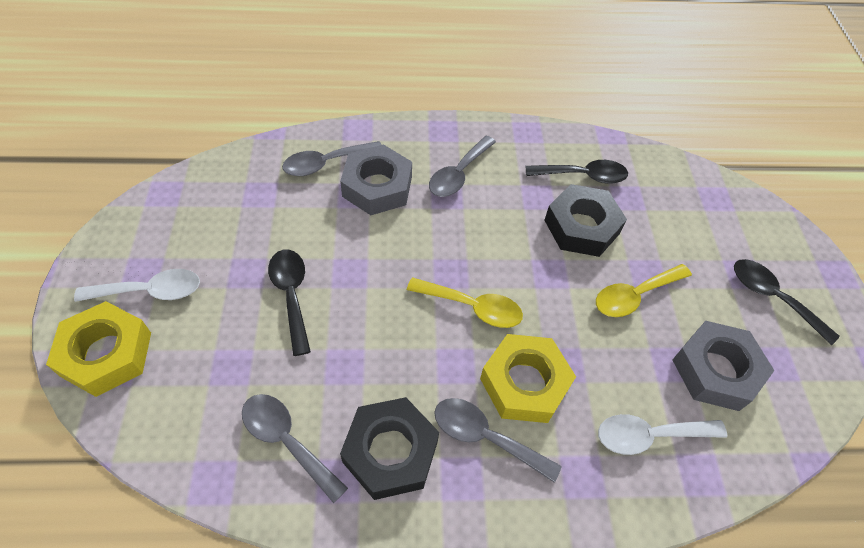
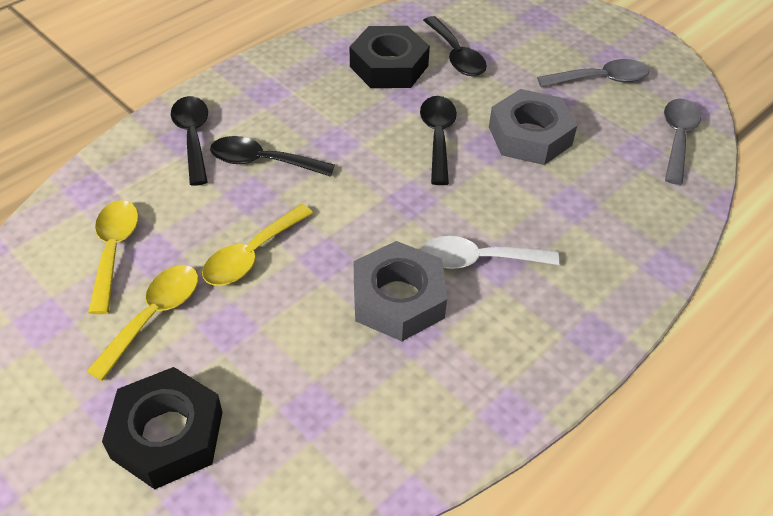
black spoon: 3 -> 4
grey spoon: 4 -> 2
white spoon: 2 -> 1
yellow nut: 2 -> 0
yellow spoon: 2 -> 3

